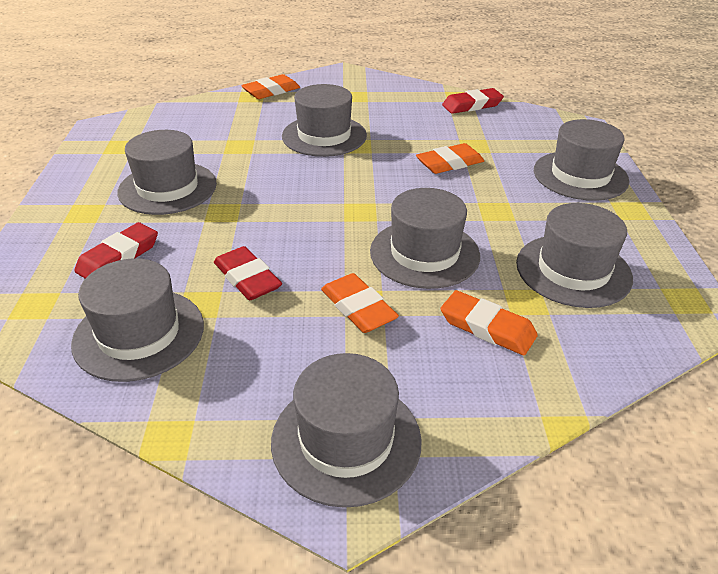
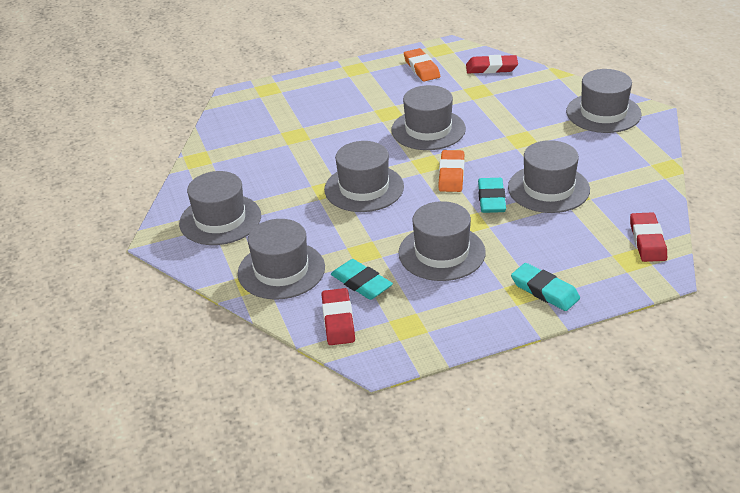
orange eraser: 4 -> 2
turquoise eraser: 0 -> 3

